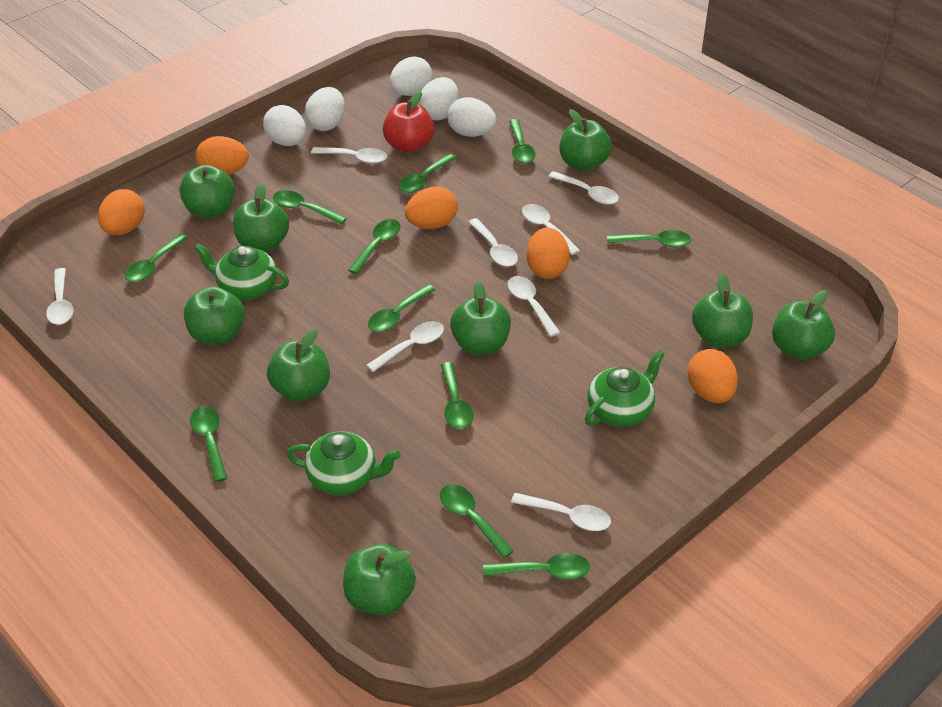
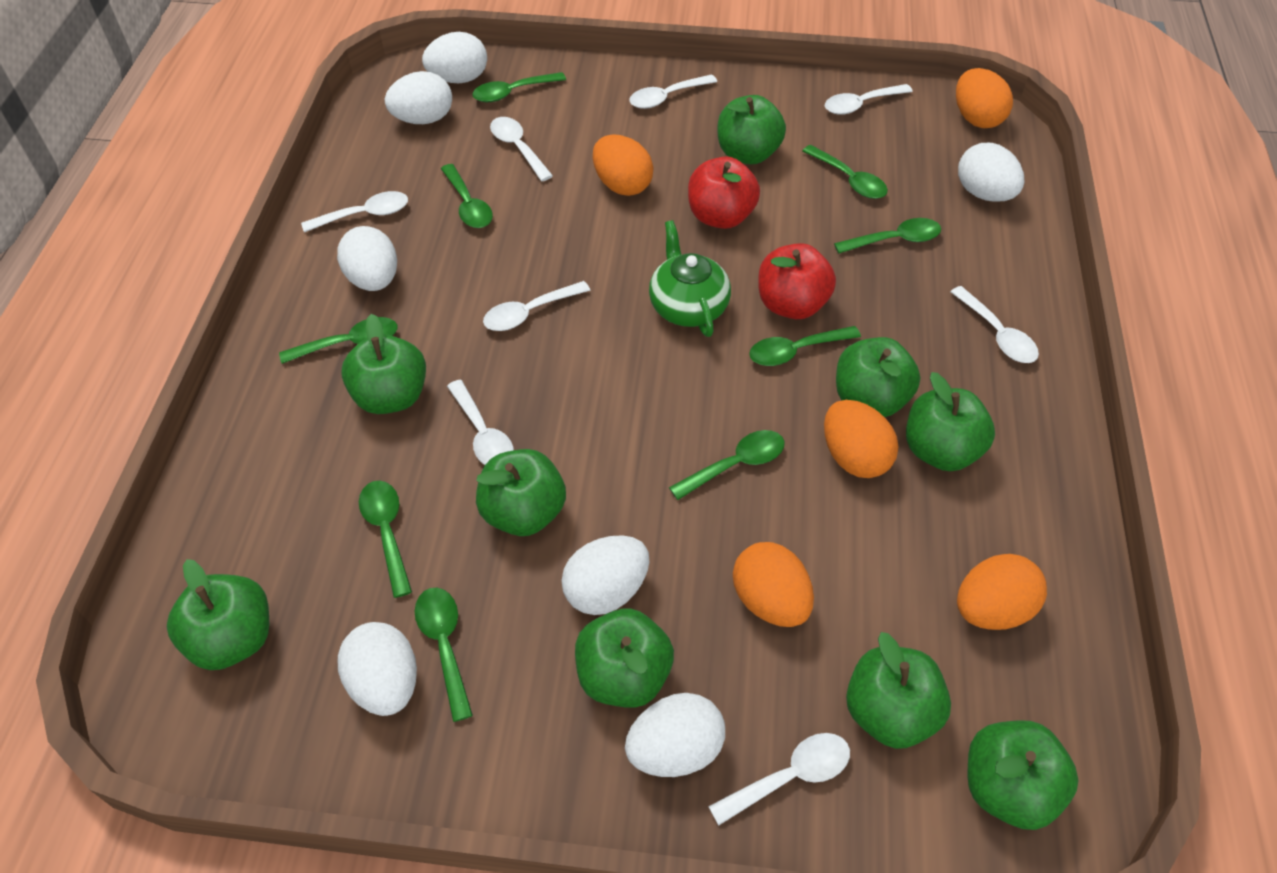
green spoon: 11 -> 9
green teapot: 3 -> 1
red apple: 1 -> 2
white egg: 5 -> 7

